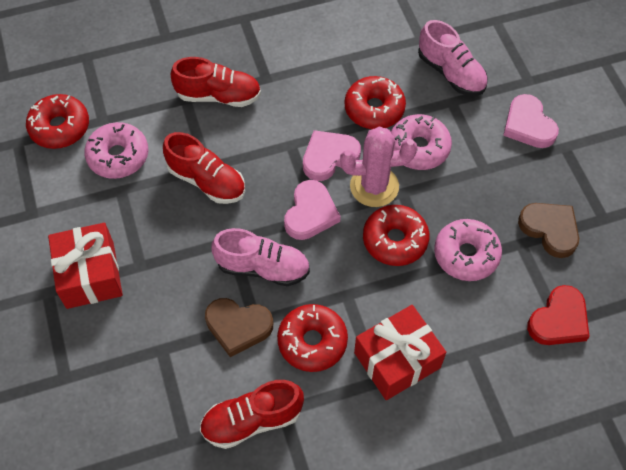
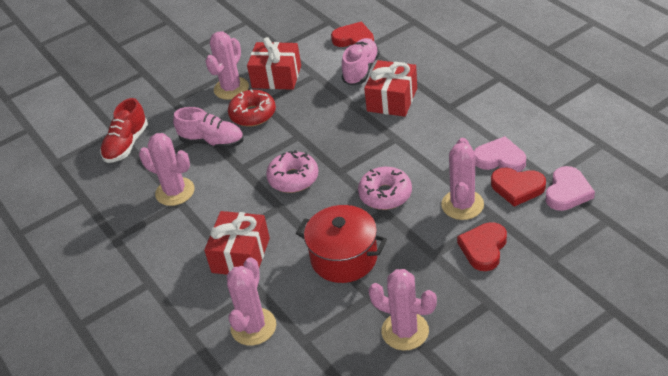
brown heart: 2 -> 0
pink cactus: 1 -> 5
pink donut: 3 -> 2
pink heart: 3 -> 2
red donut: 4 -> 1
red gift: 2 -> 3
red heart: 1 -> 3
red pot: 0 -> 1
red shoe: 3 -> 1

